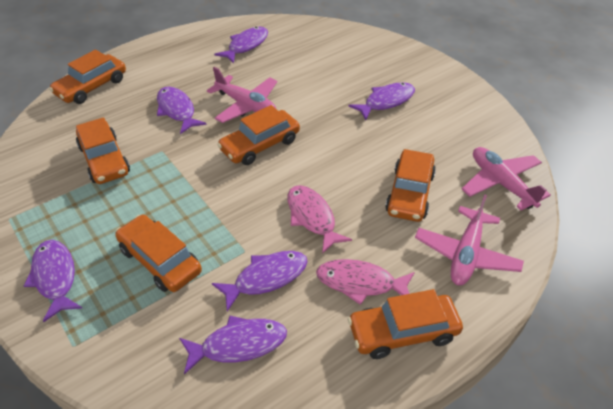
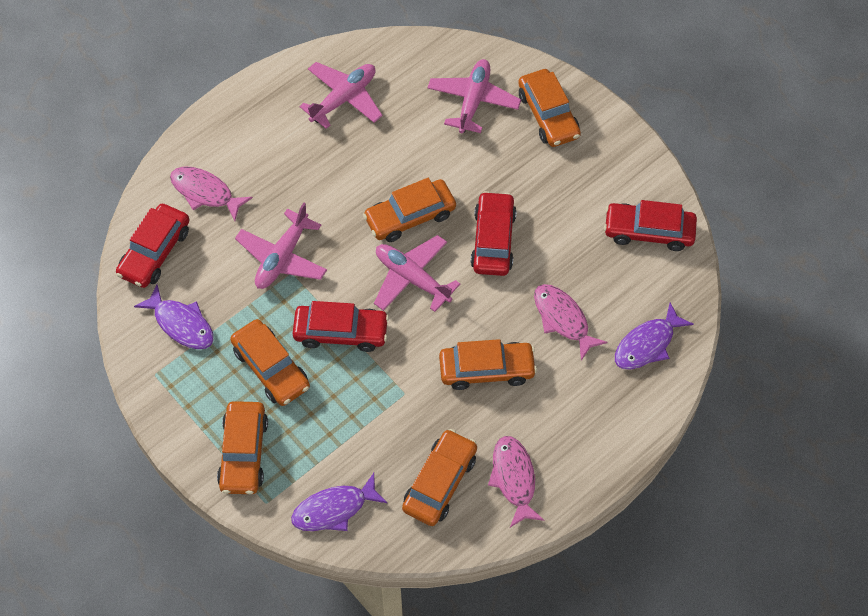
pink fish: 2 -> 3
pink plane: 3 -> 4
purple fish: 6 -> 3
red car: 0 -> 4

